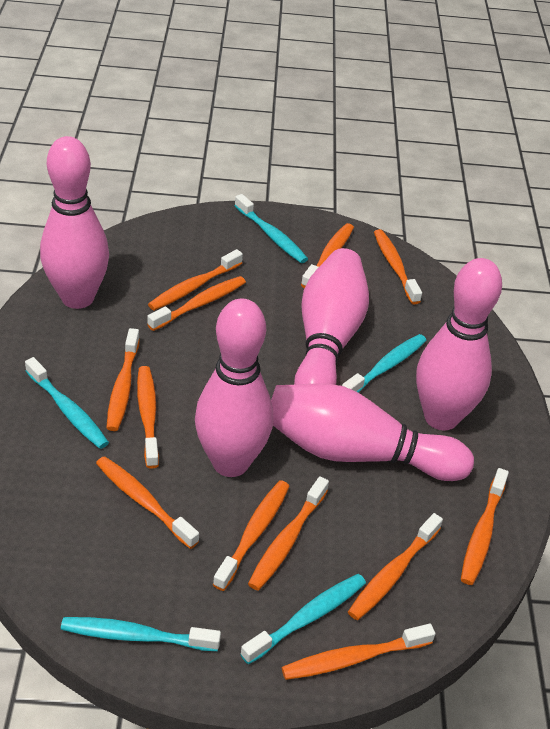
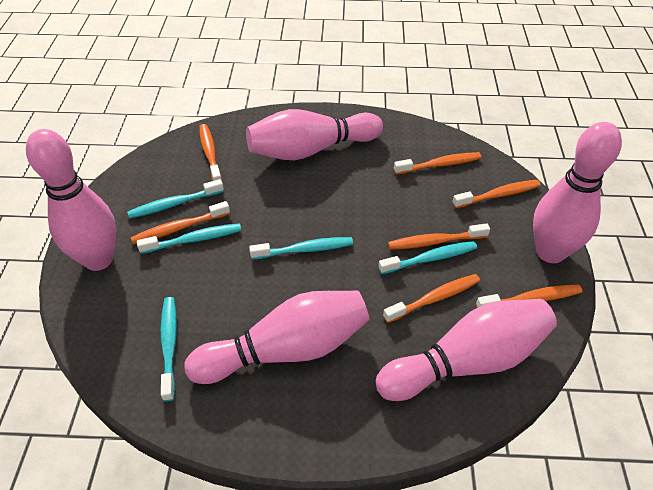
orange toothbrush: 12 -> 7

